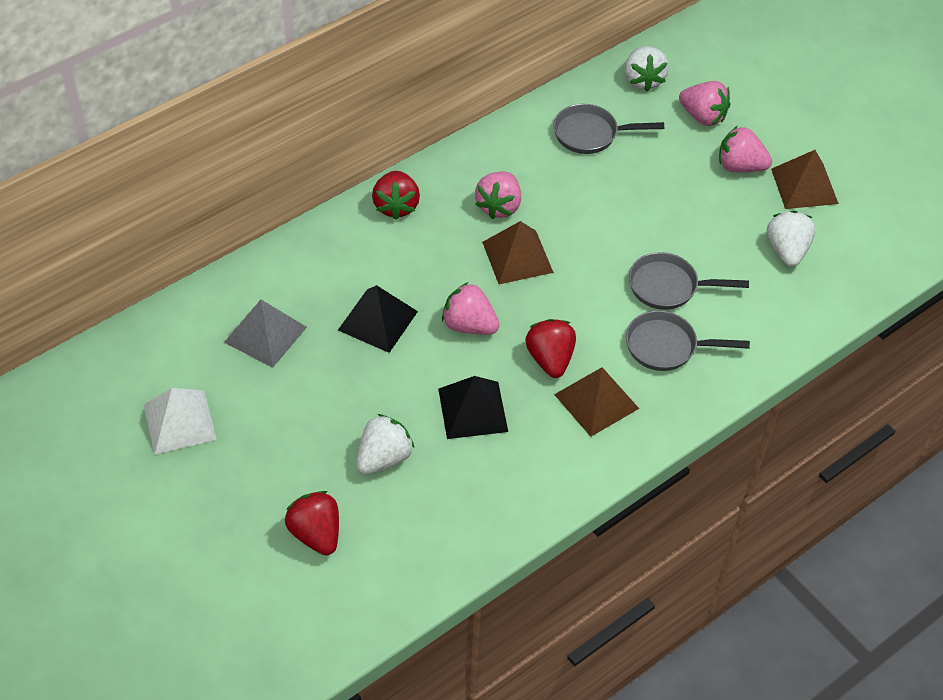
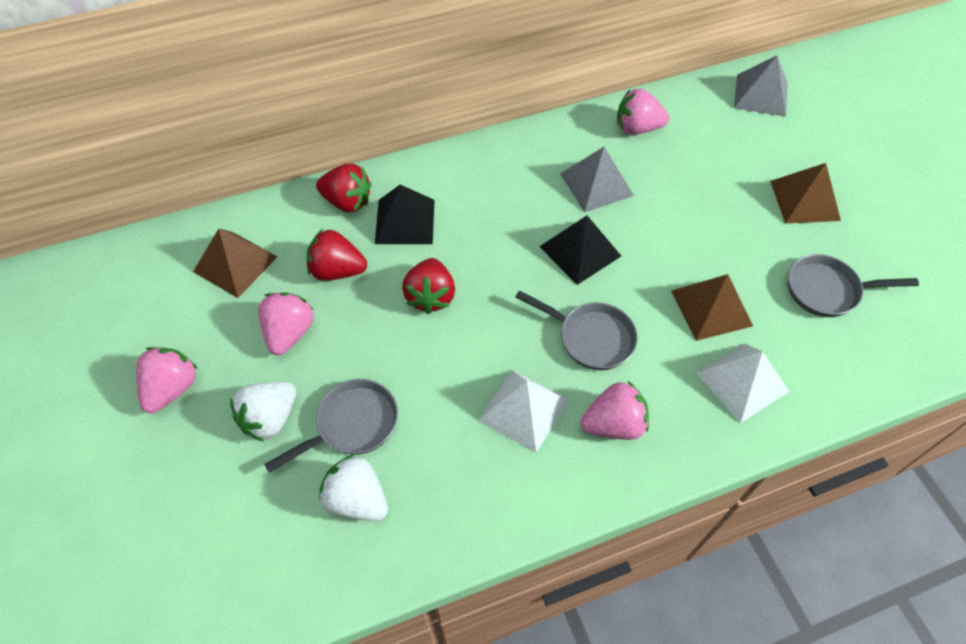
grey pyramid: 1 -> 2
white pyramid: 1 -> 2
white strawberry: 3 -> 2

